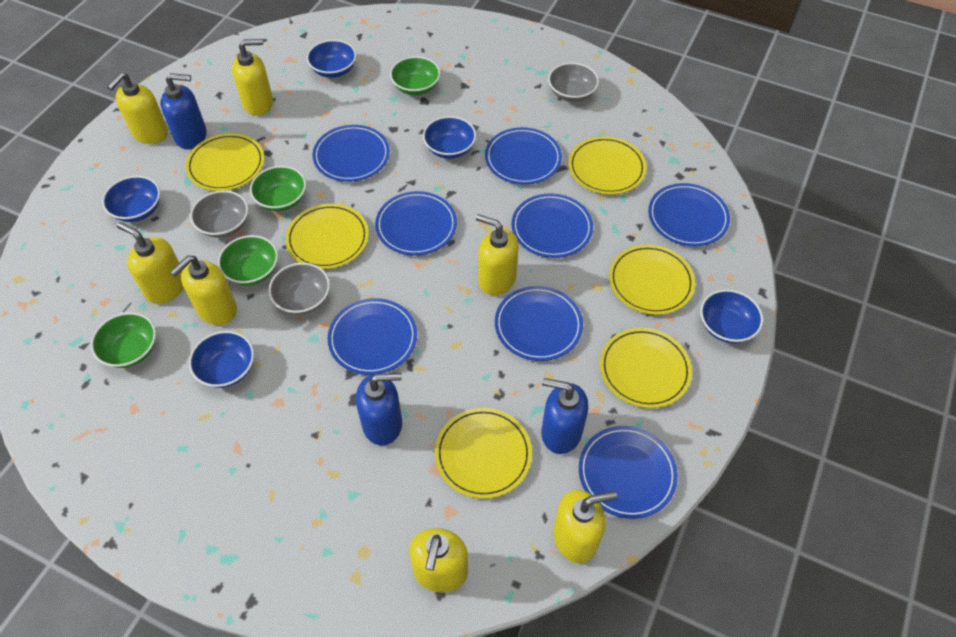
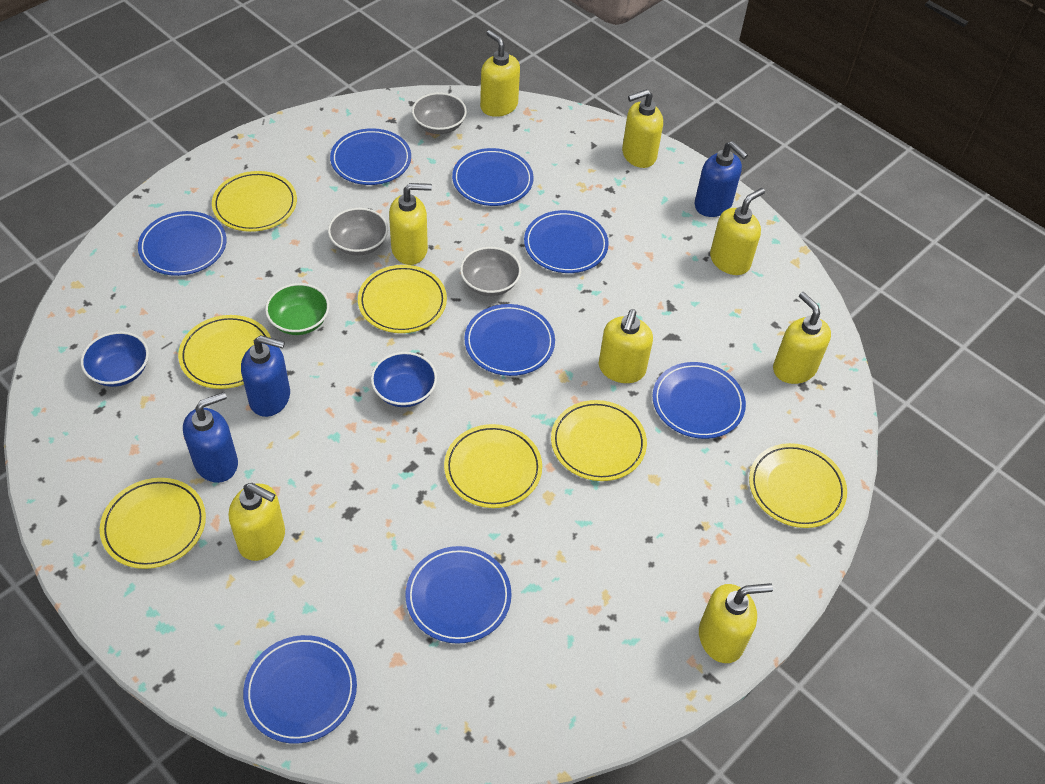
blue bowl: 5 -> 2
green bowl: 4 -> 1
yellow plate: 6 -> 7
yellow soap dispenser: 7 -> 8

